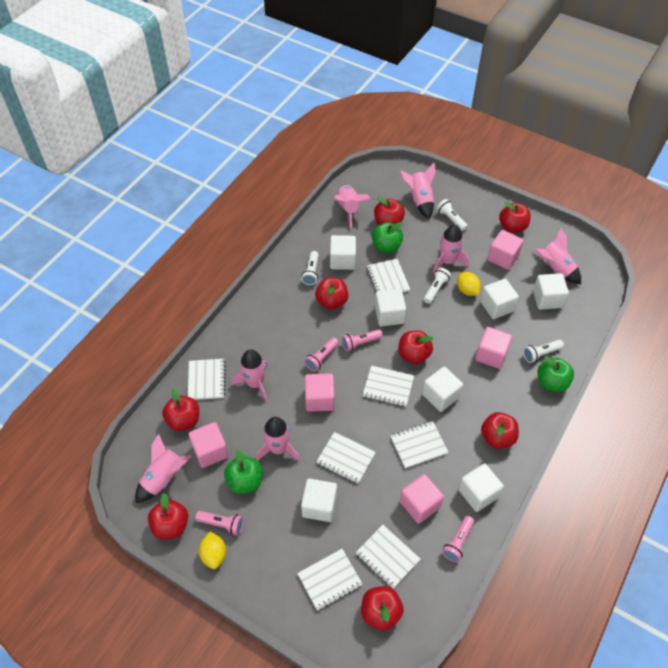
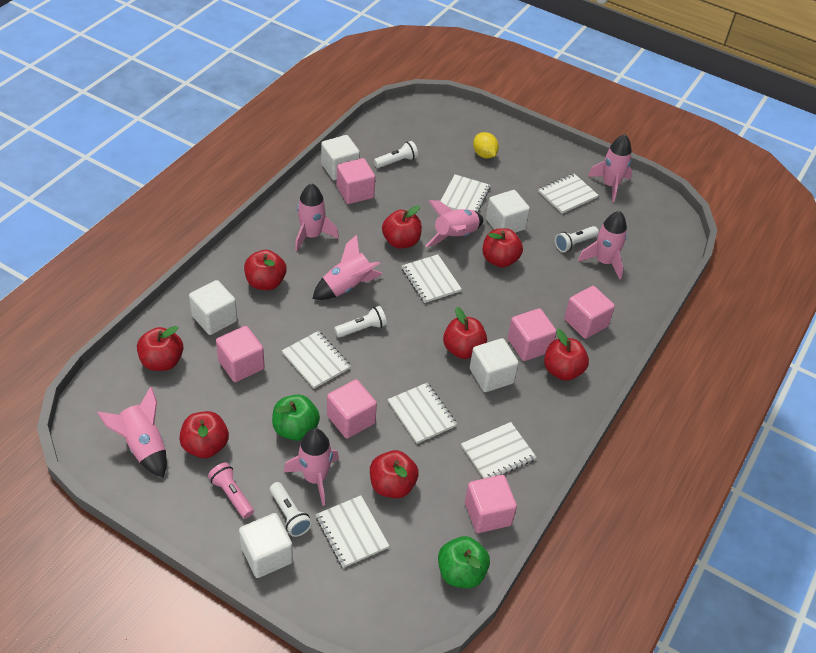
green apple: 3 -> 2
pink cube: 5 -> 6
pink flashlight: 4 -> 1
white cube: 7 -> 5
yellow lemon: 2 -> 1

